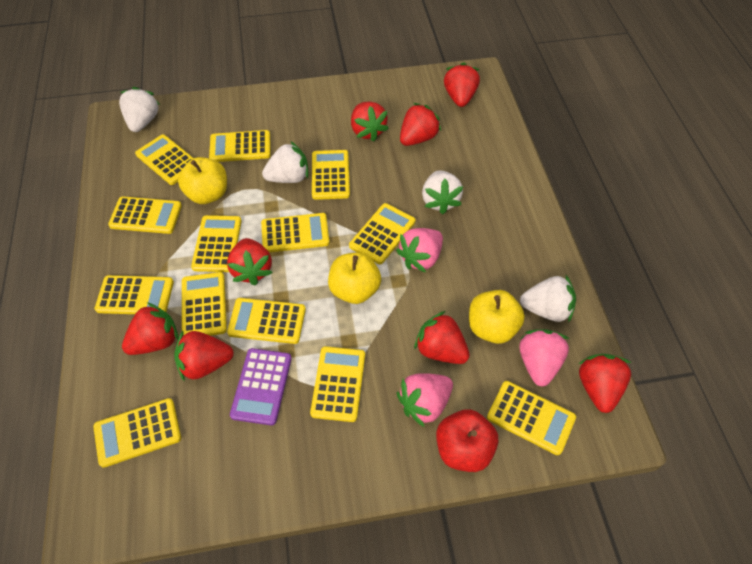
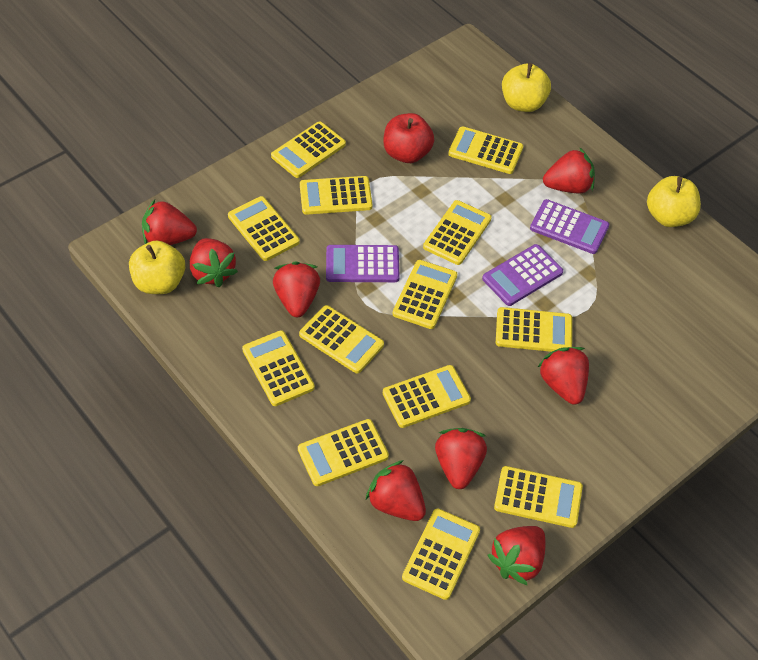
pink strawberry: 3 -> 0
purple calculator: 1 -> 3
white strawberry: 4 -> 0

